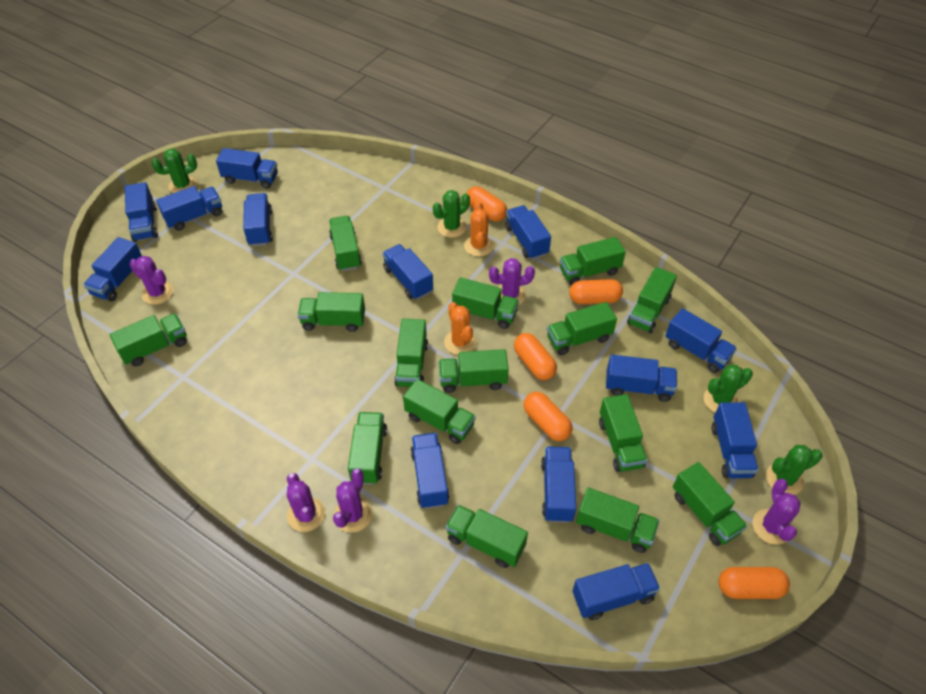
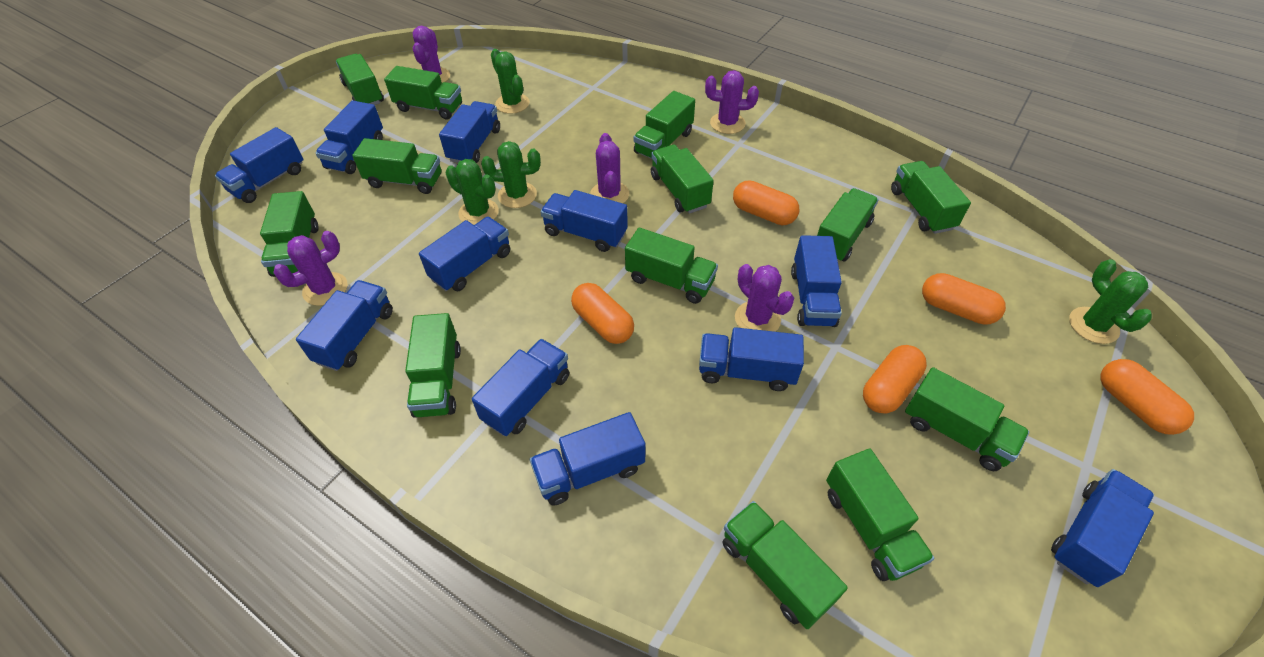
blue truck: 13 -> 11
green truck: 15 -> 13
orange cactus: 2 -> 0

